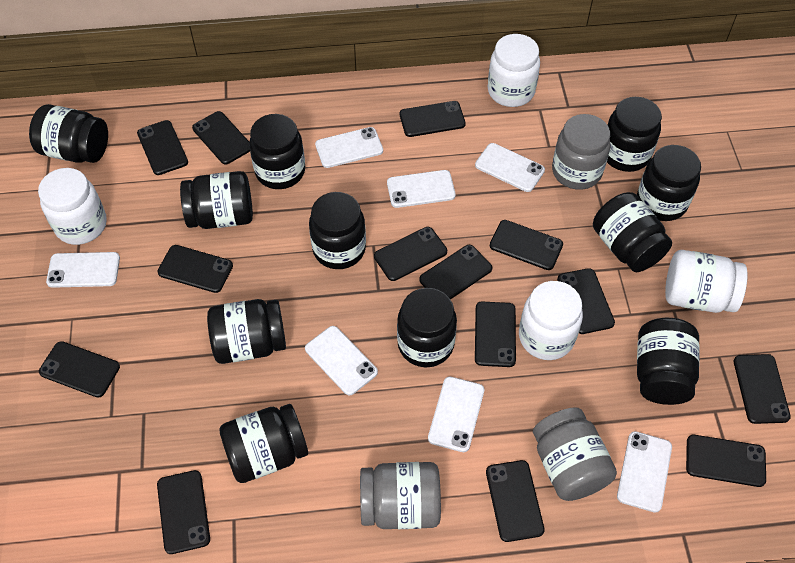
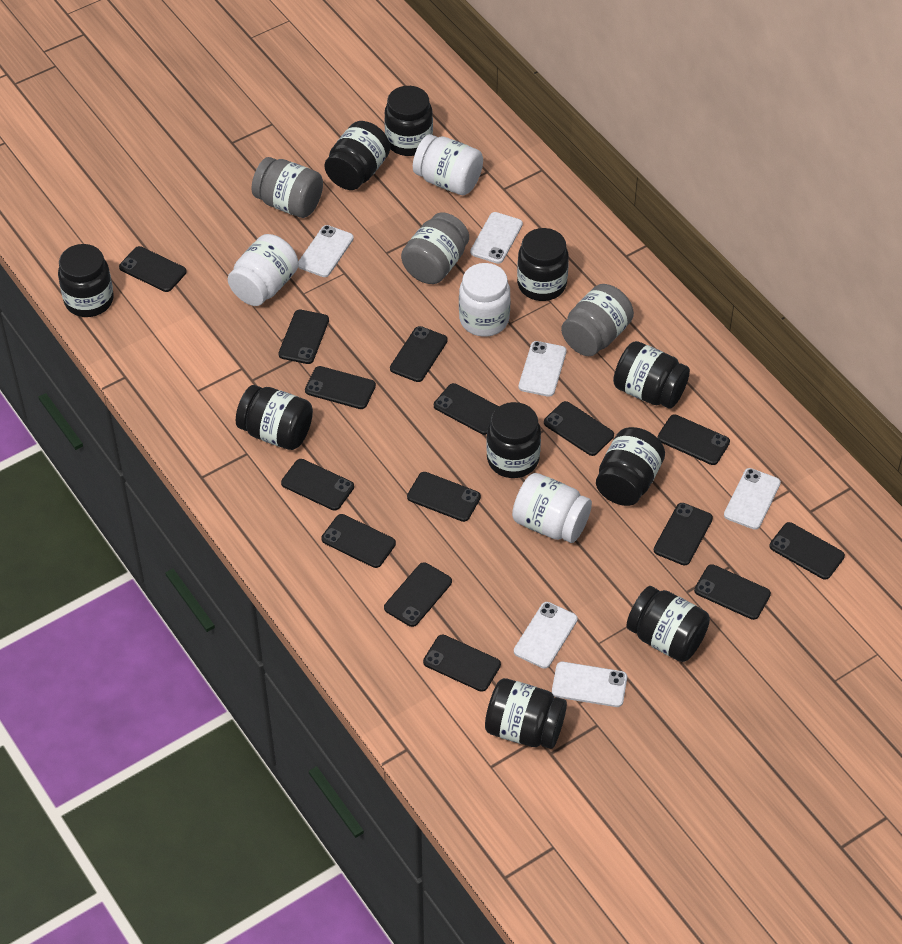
black jar: 11 -> 10
black phone: 14 -> 15
white phone: 7 -> 6

